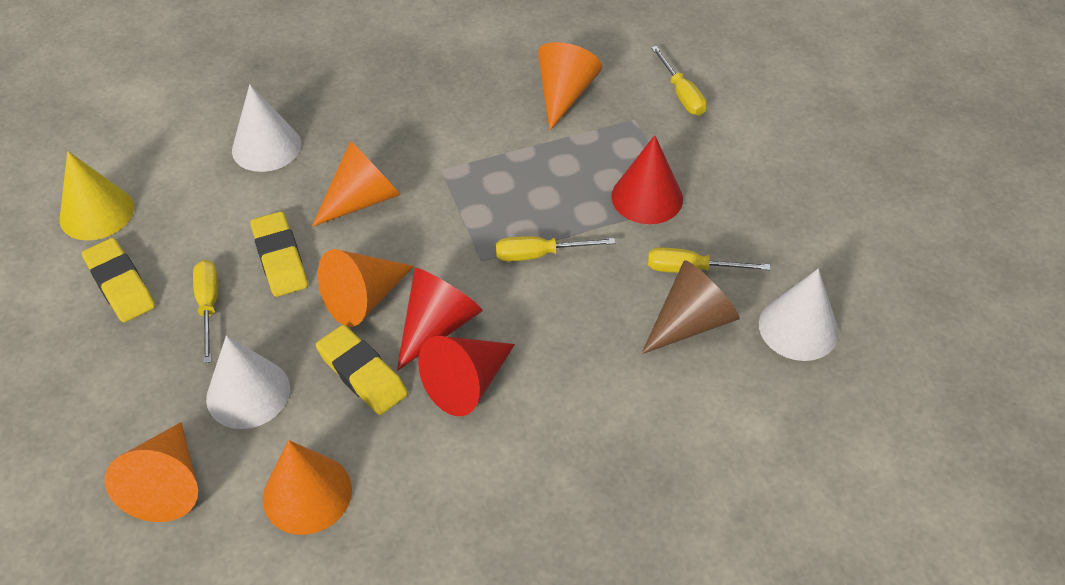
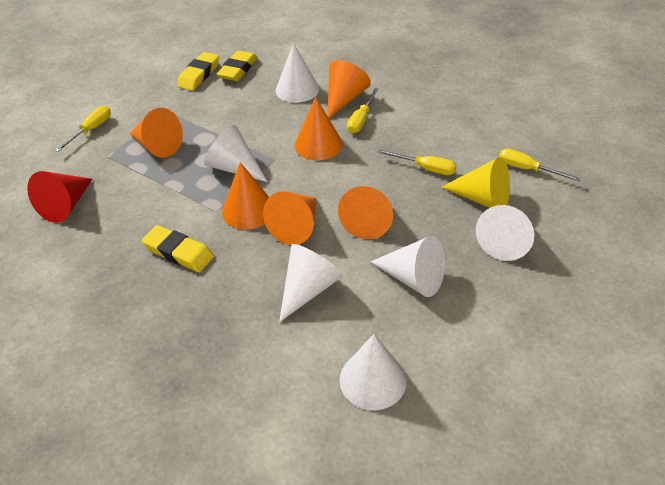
brown cone: 1 -> 0
orange cone: 5 -> 6
red cone: 3 -> 1
white cone: 3 -> 6

